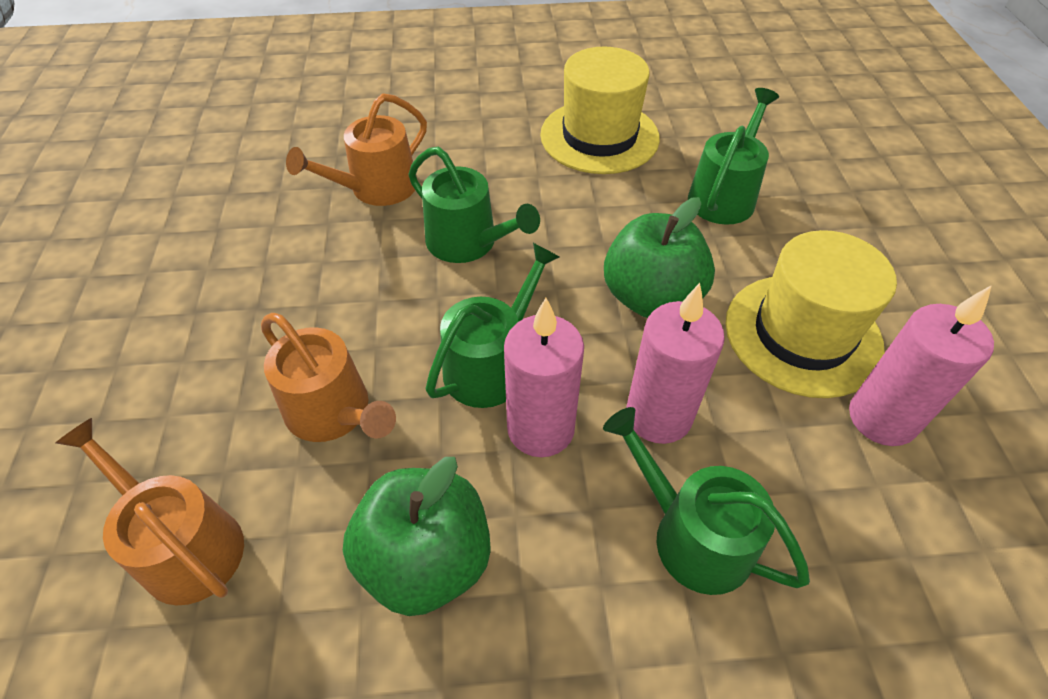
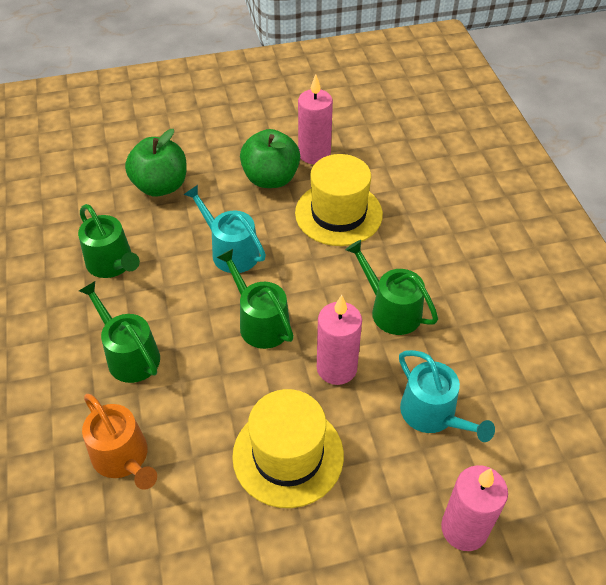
orange watering can: 3 -> 1
turquoise watering can: 0 -> 2

